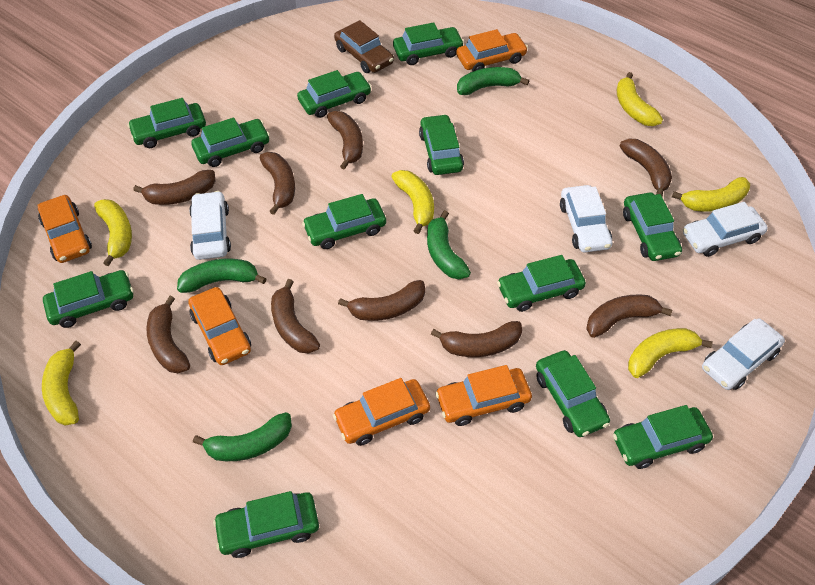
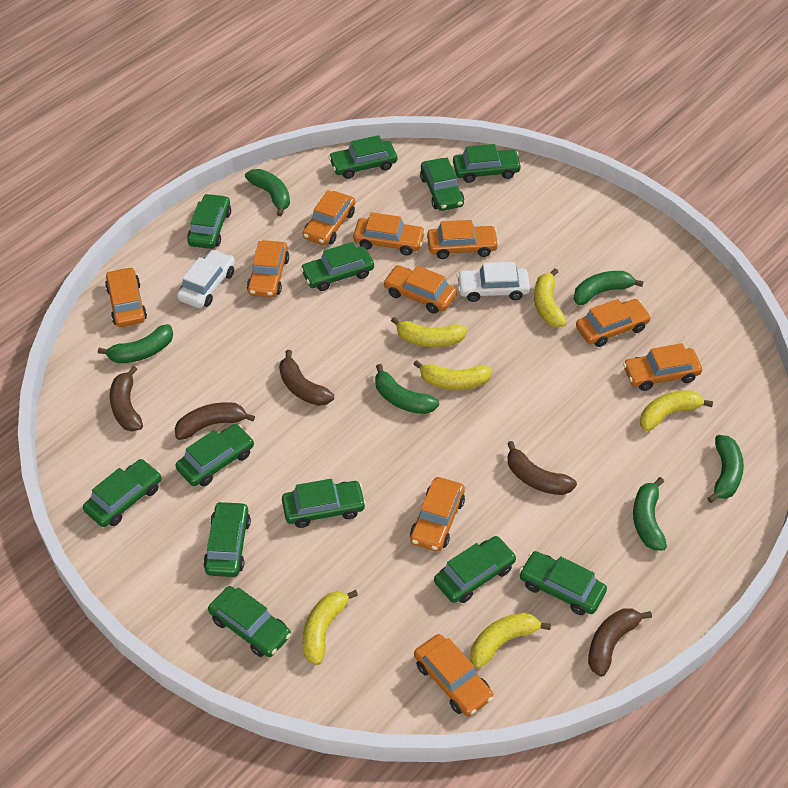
brown banana: 9 -> 5
brown car: 1 -> 0
green banana: 4 -> 6
orange car: 5 -> 10
white car: 4 -> 2

